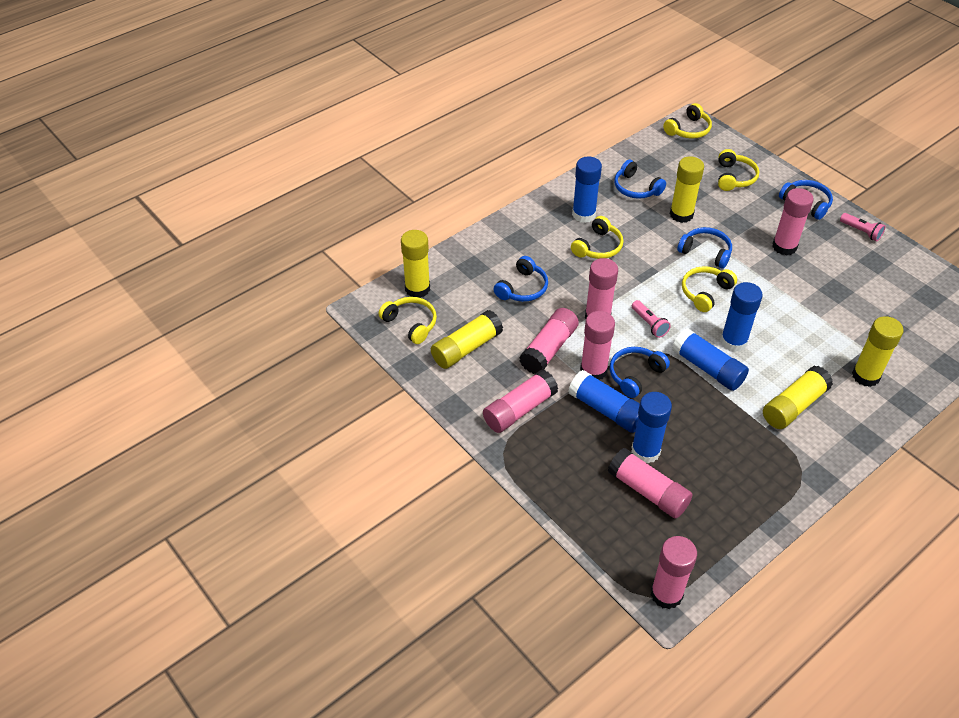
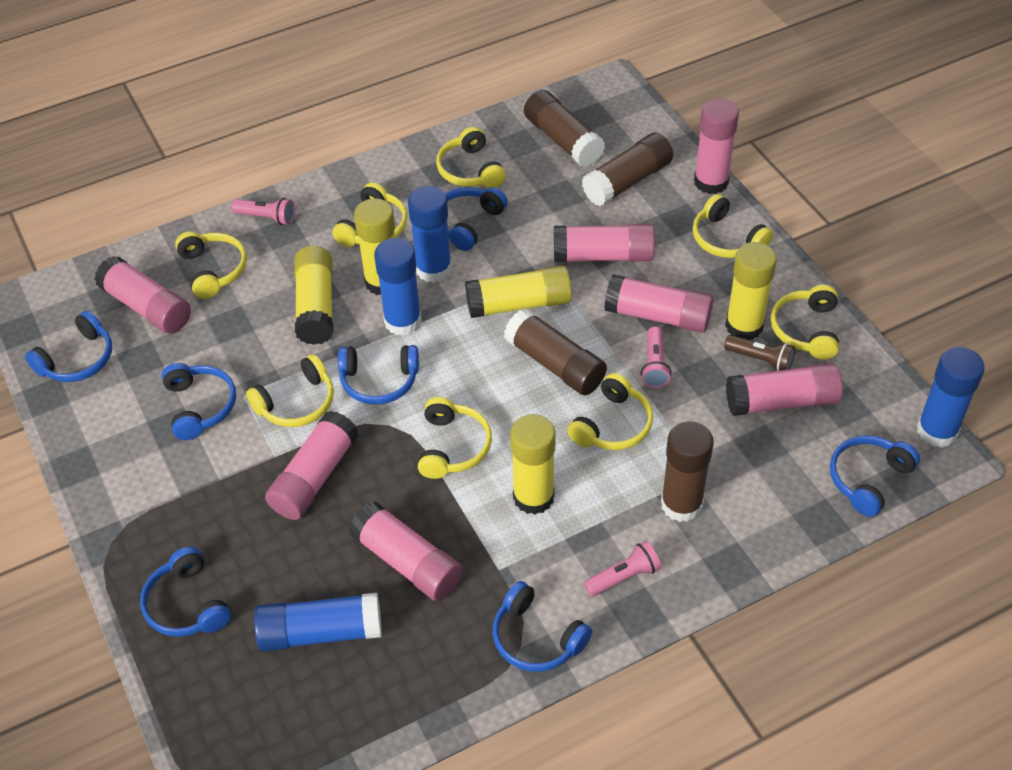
blue glue stick: 5 -> 4
blue headphones: 5 -> 7
brown flashlight: 0 -> 1
brown glue stick: 0 -> 4
pink flashlight: 2 -> 3
yellow headphones: 5 -> 8

